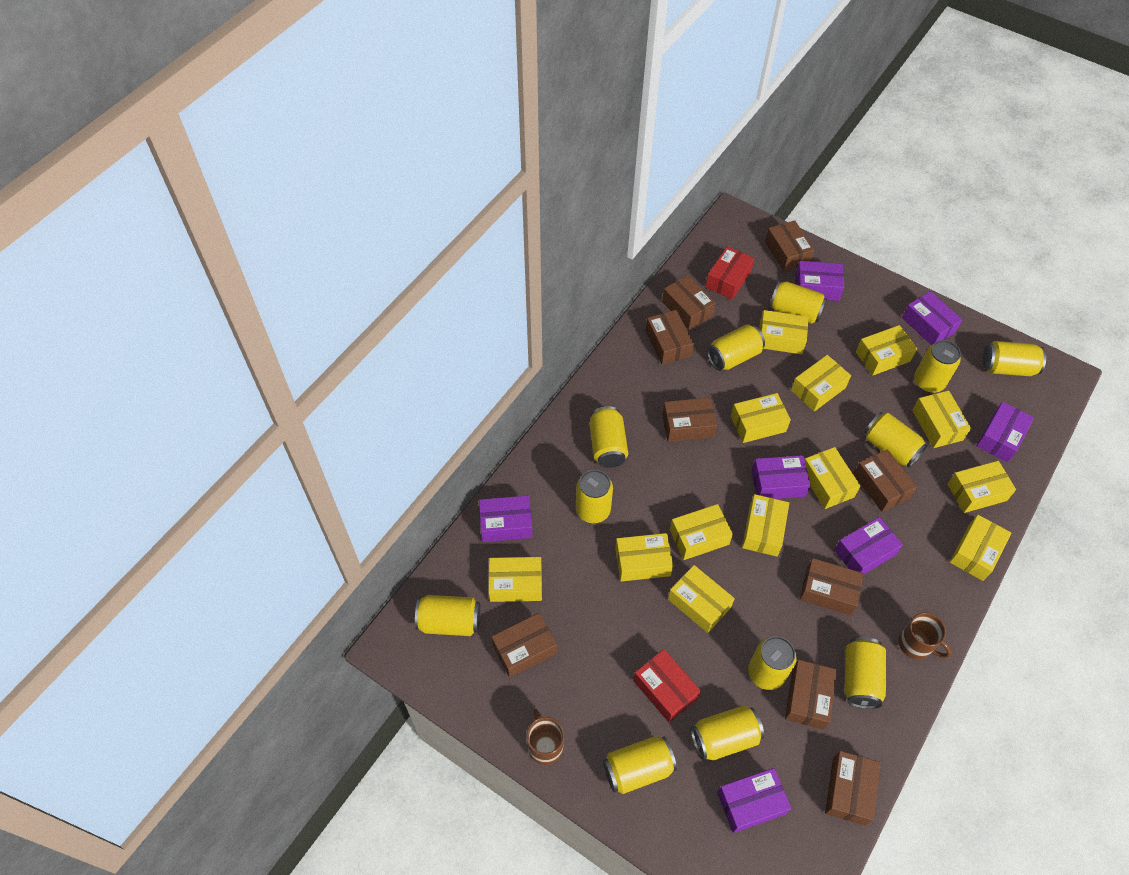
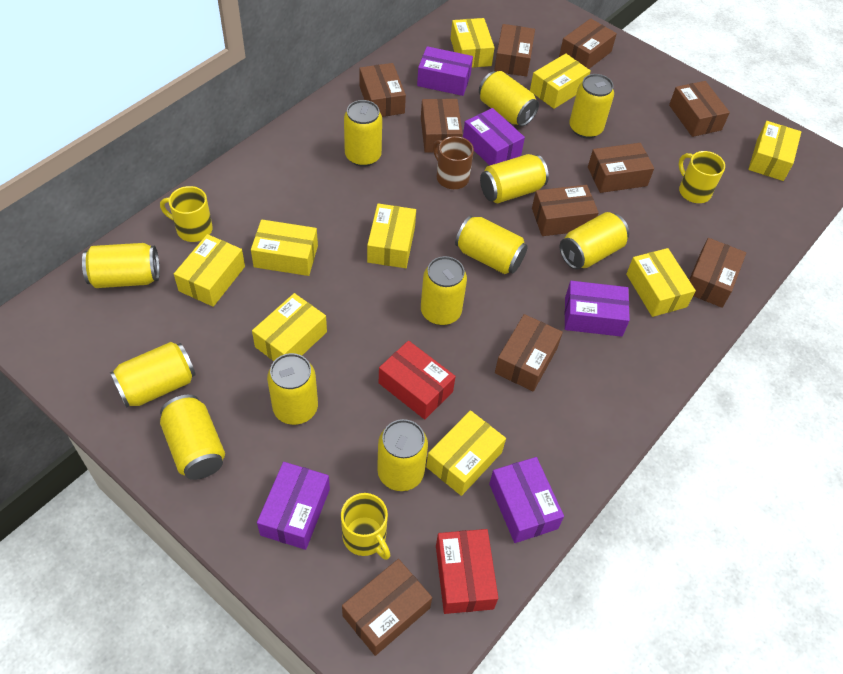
brown box: 9 -> 10
brown mug: 2 -> 1
purple box: 7 -> 5
yellow box: 13 -> 9
yellow mug: 0 -> 3

